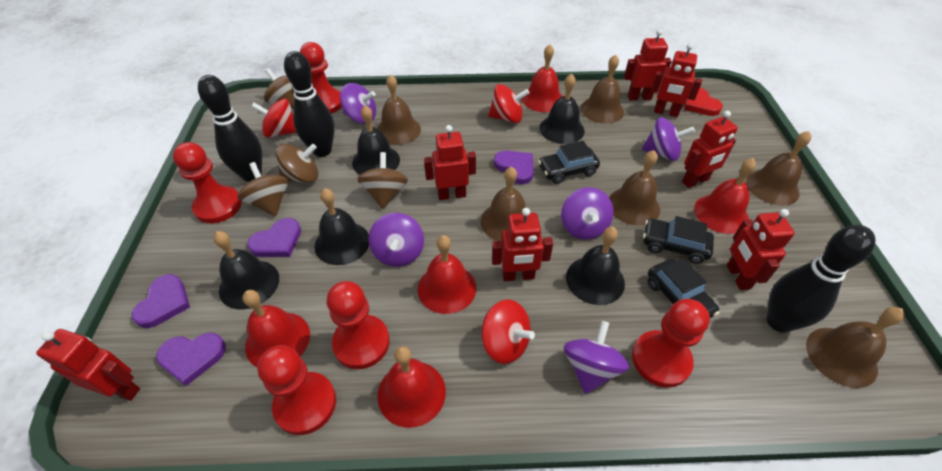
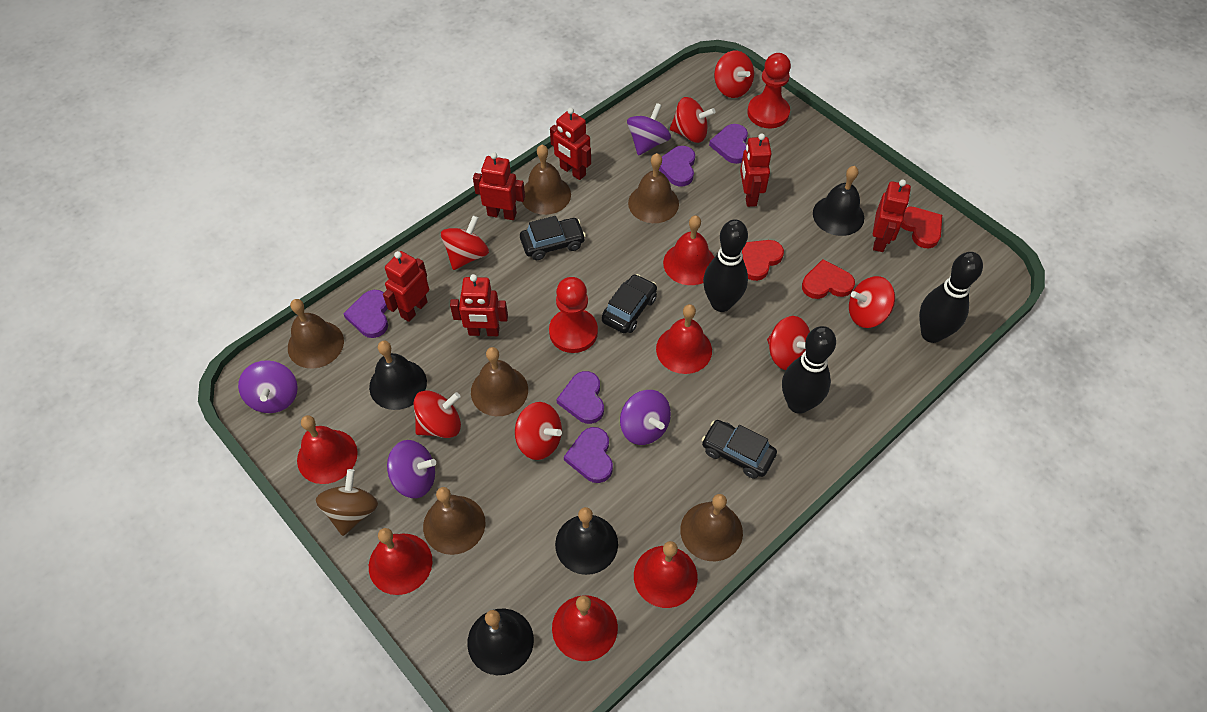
black bell: 5 -> 4
brown spinning top: 4 -> 1
purple heart: 4 -> 5
purple spinning top: 5 -> 4
red bell: 5 -> 6
red heart: 1 -> 3
red pawn: 5 -> 2
red robot: 7 -> 6
red spinning top: 3 -> 7

